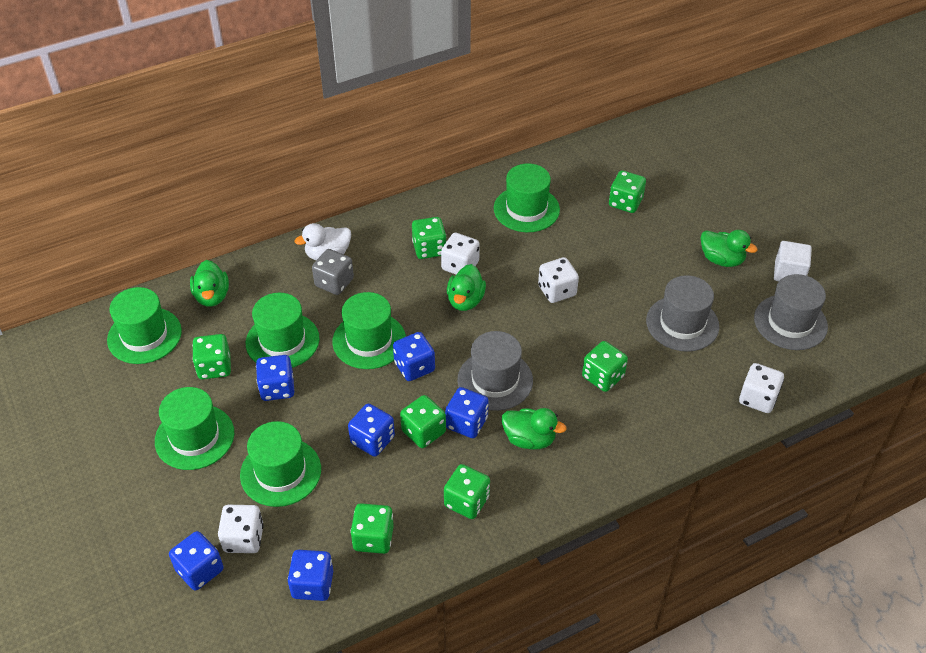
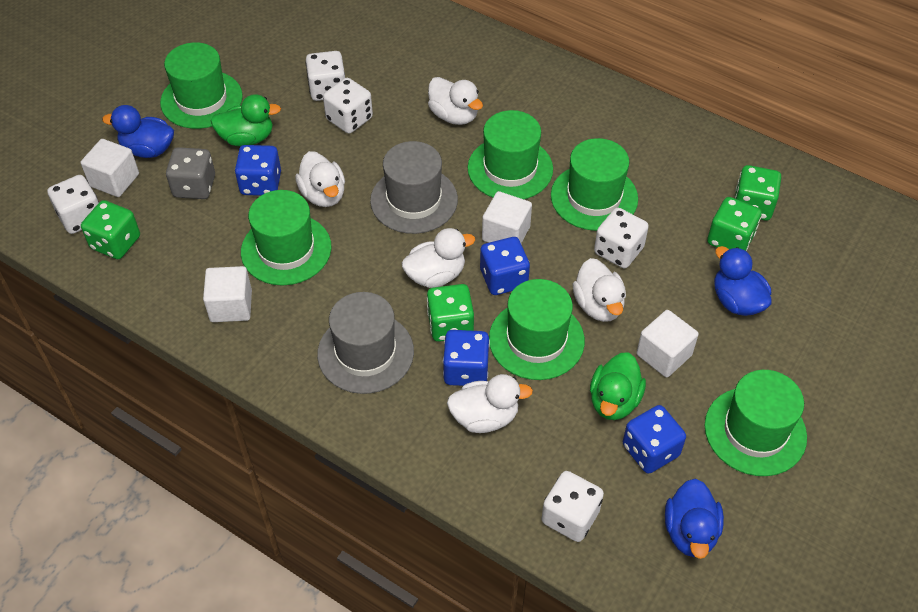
blue dice: 6 -> 4
blue duck: 0 -> 3
green dice: 7 -> 4
green duck: 4 -> 2
grey hat: 3 -> 2
white cube: 1 -> 4
white dice: 4 -> 5
white duck: 1 -> 5

